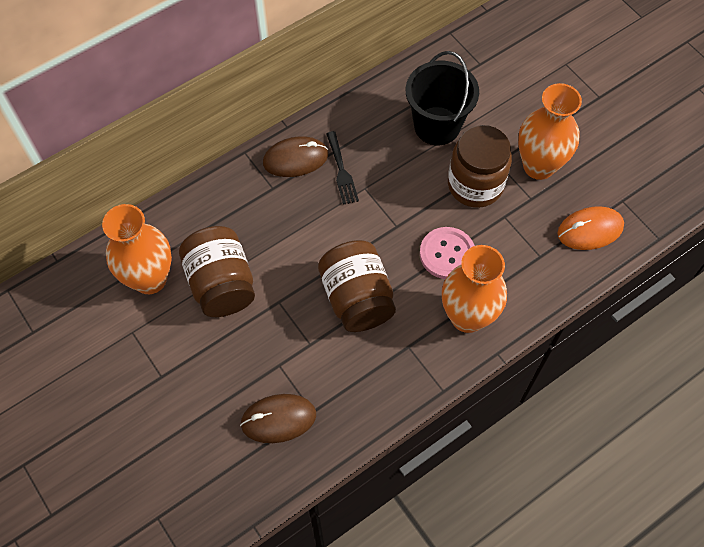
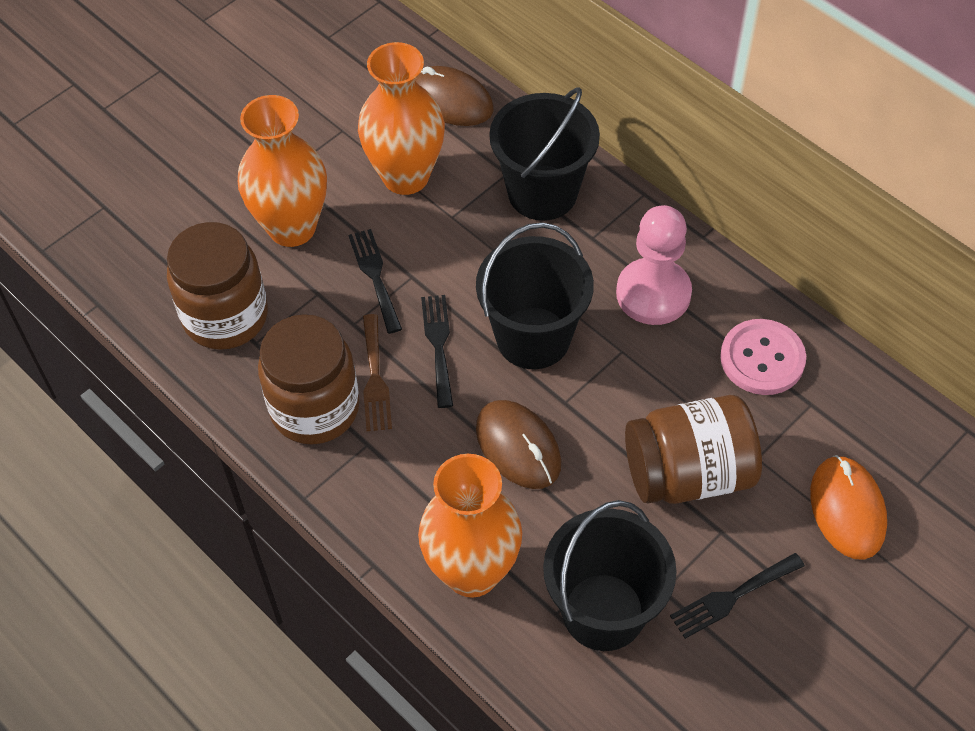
black bucket: 1 -> 3
black fork: 1 -> 3
brown fork: 0 -> 1
pink pawn: 0 -> 1

